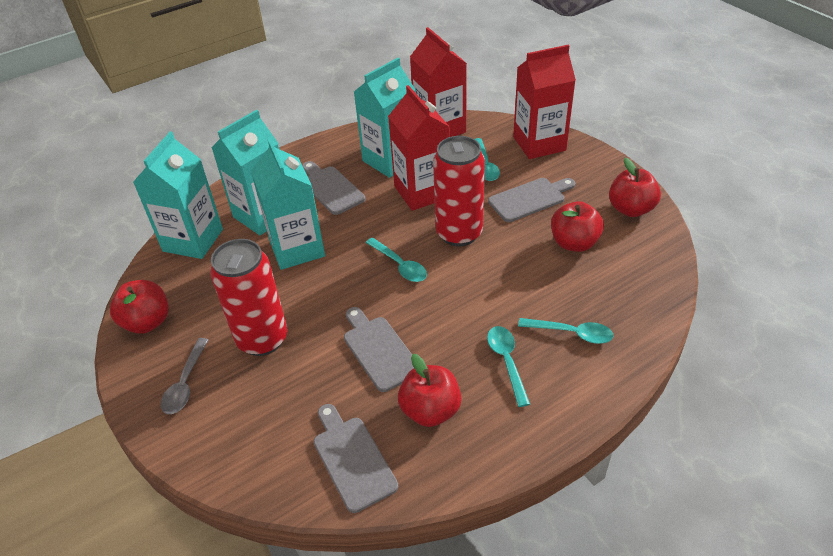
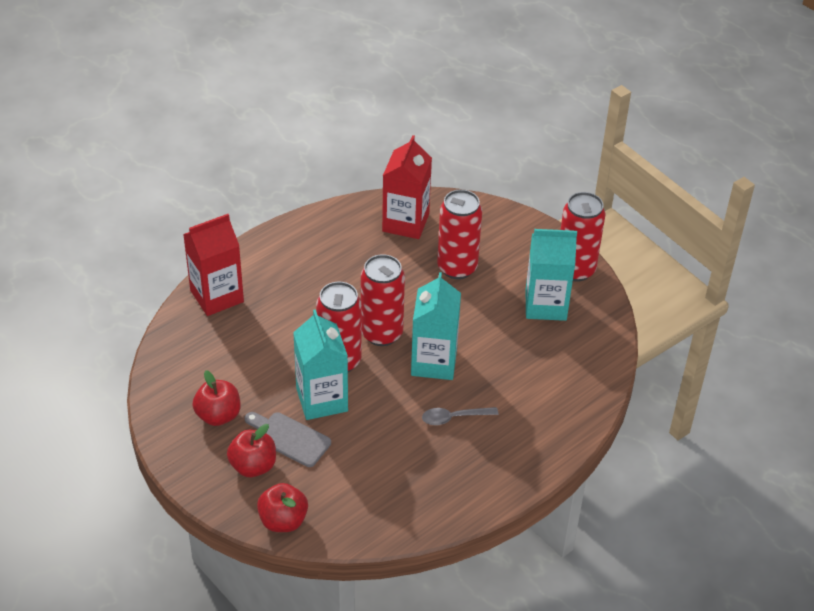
grey cutting board: 4 -> 1
red apple: 4 -> 3
red can: 2 -> 4
red carton: 3 -> 2
turquoise carton: 4 -> 3
turquoise spoon: 4 -> 0

